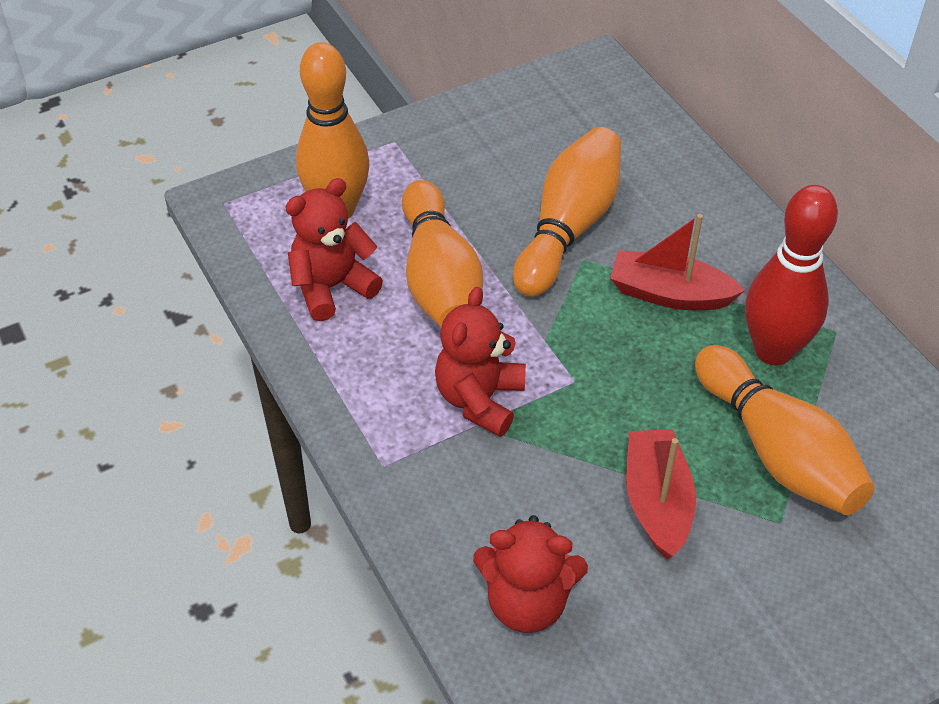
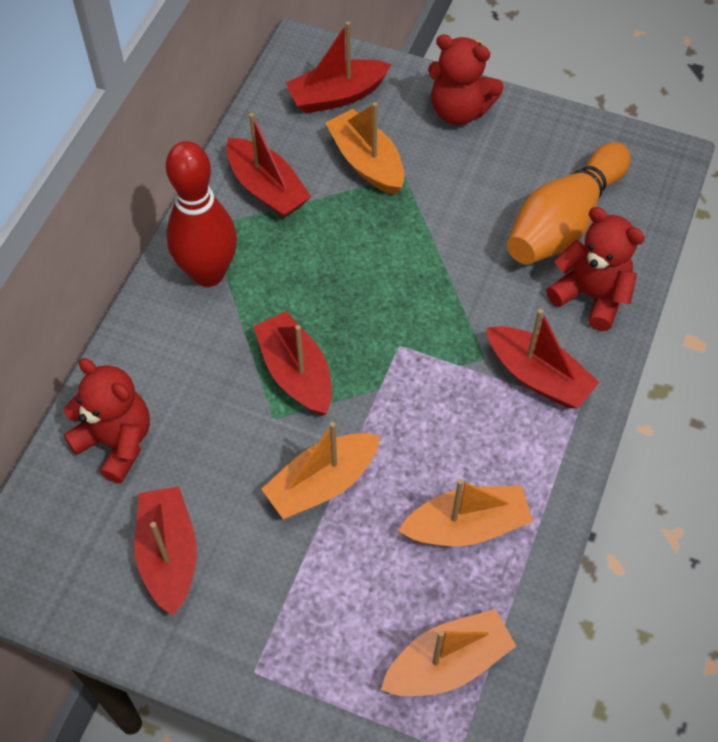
orange boat: 0 -> 4
orange bowling pin: 4 -> 1
red boat: 2 -> 5

